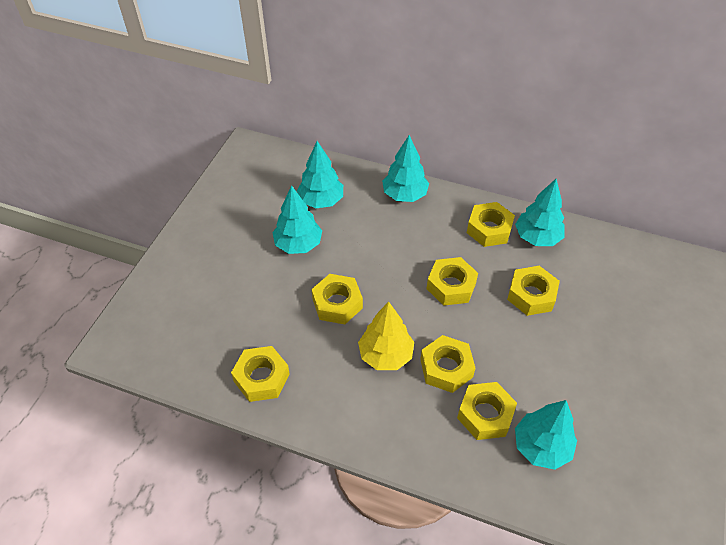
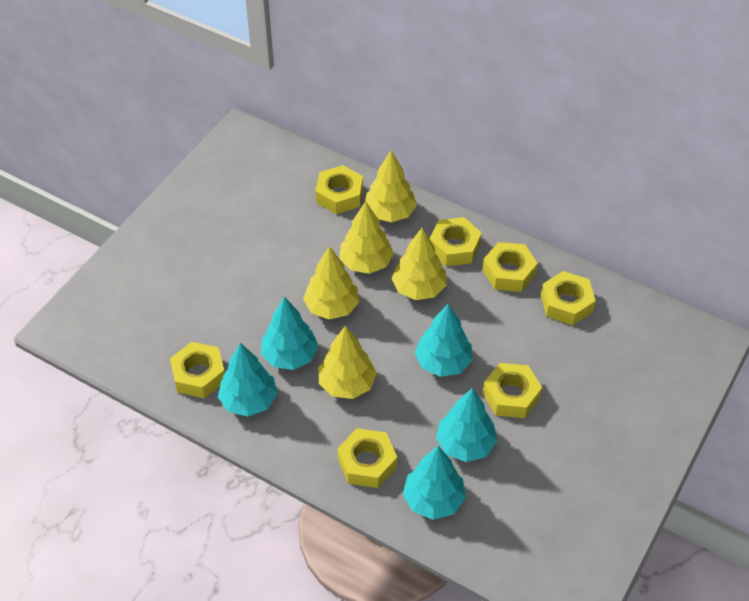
yellow tree: 1 -> 5

